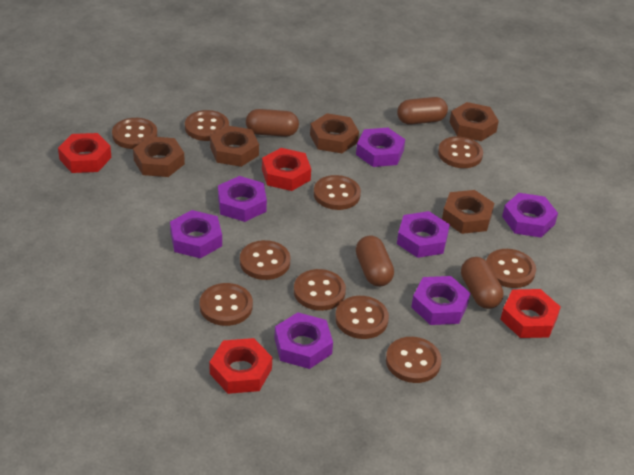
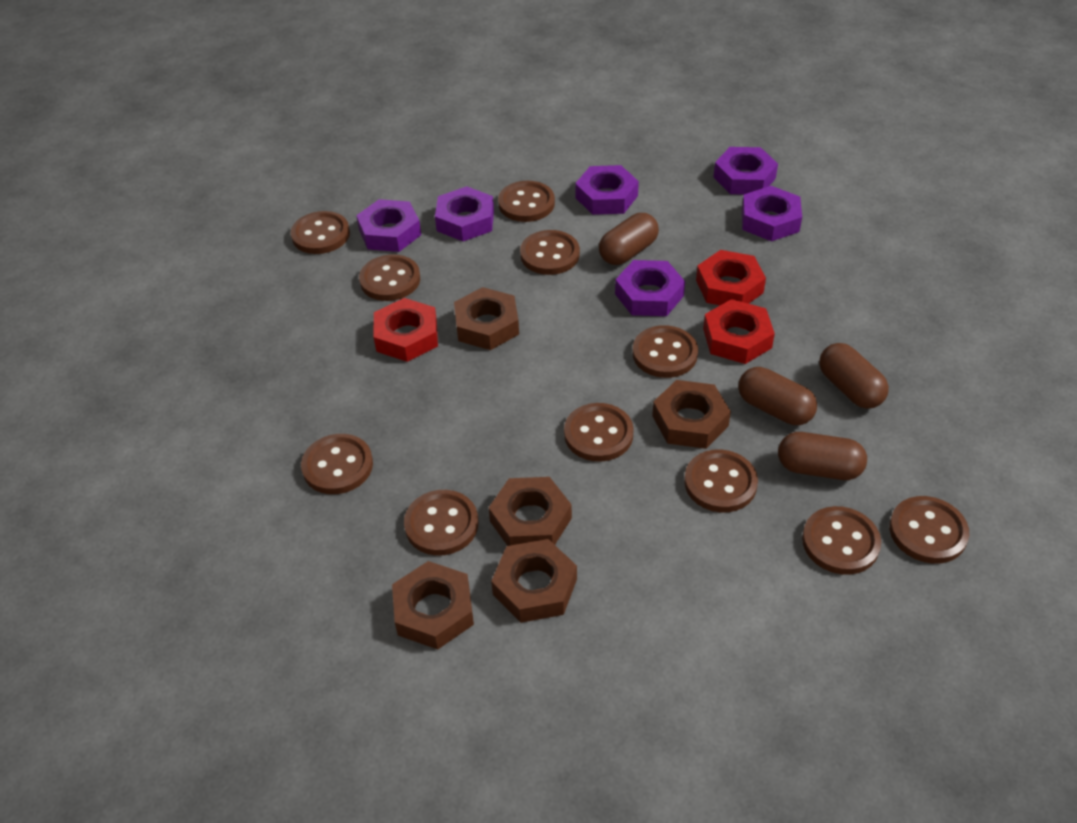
brown button: 10 -> 11
purple nut: 7 -> 6
red nut: 4 -> 3

